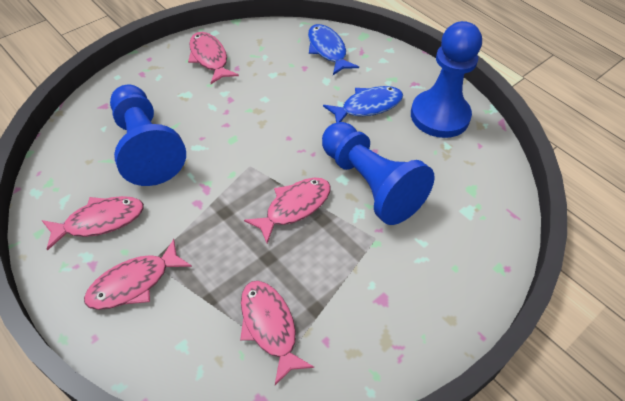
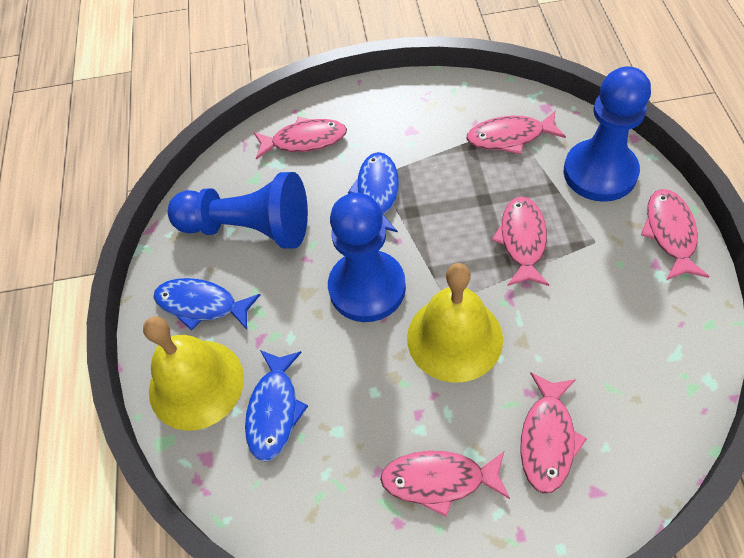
blue fish: 2 -> 3
pink fish: 5 -> 6
yellow bell: 0 -> 2

